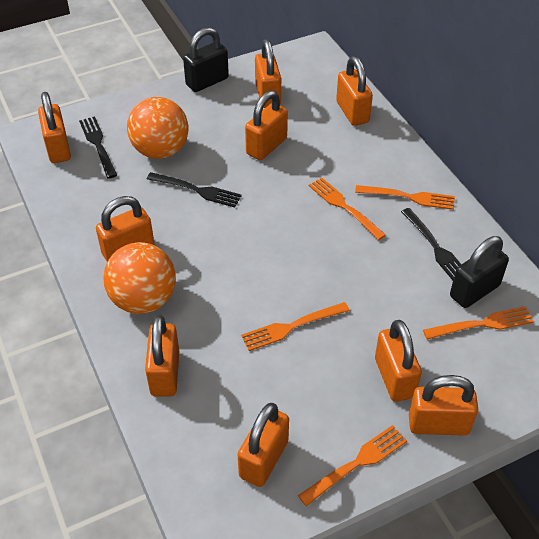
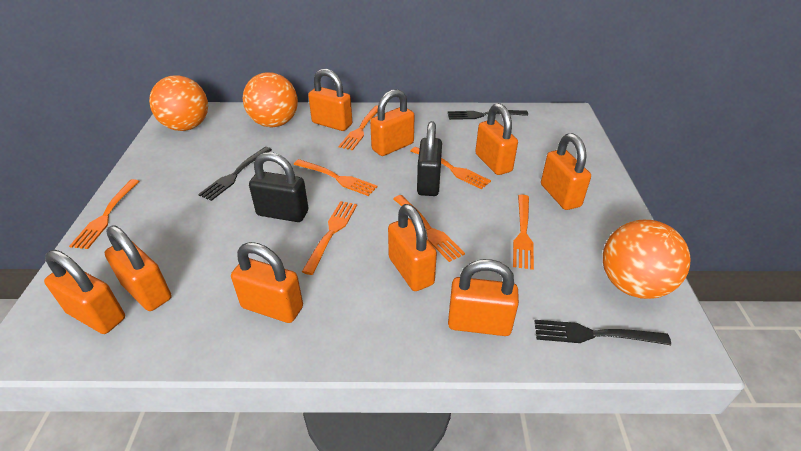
orange ball: 2 -> 3
orange fork: 5 -> 7

